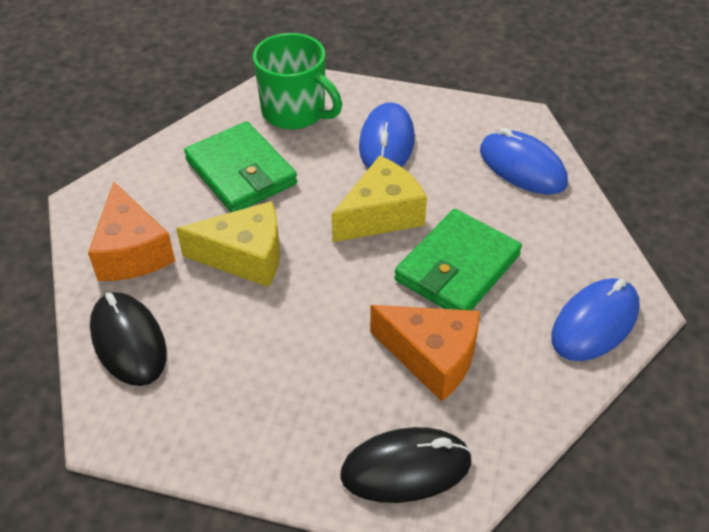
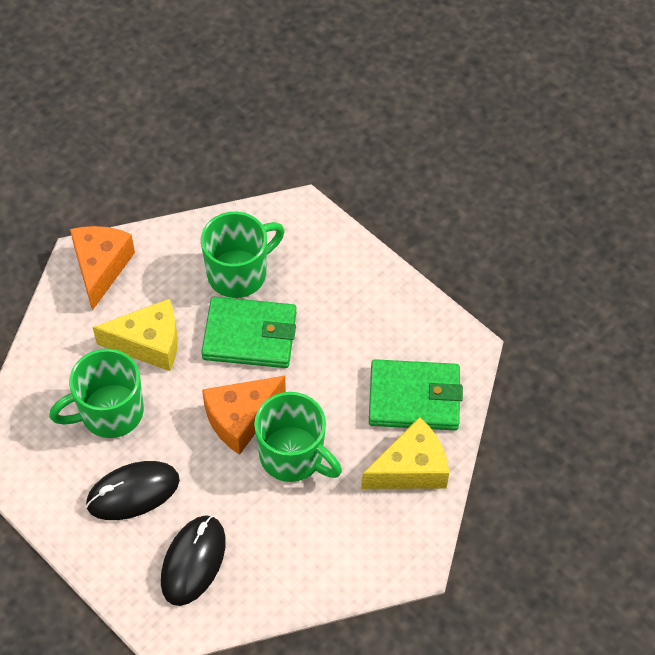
blue mouse: 3 -> 0
green mug: 1 -> 3

